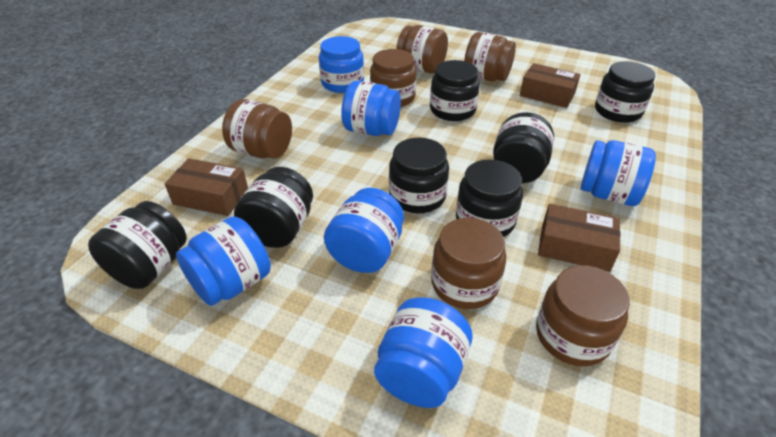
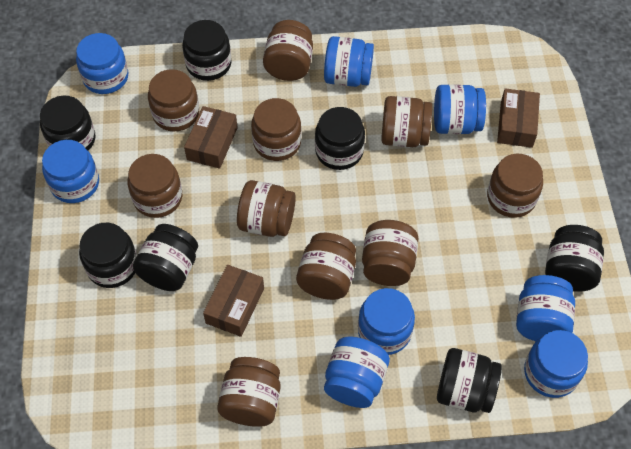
blue jar: 6 -> 8
brown jar: 6 -> 10

